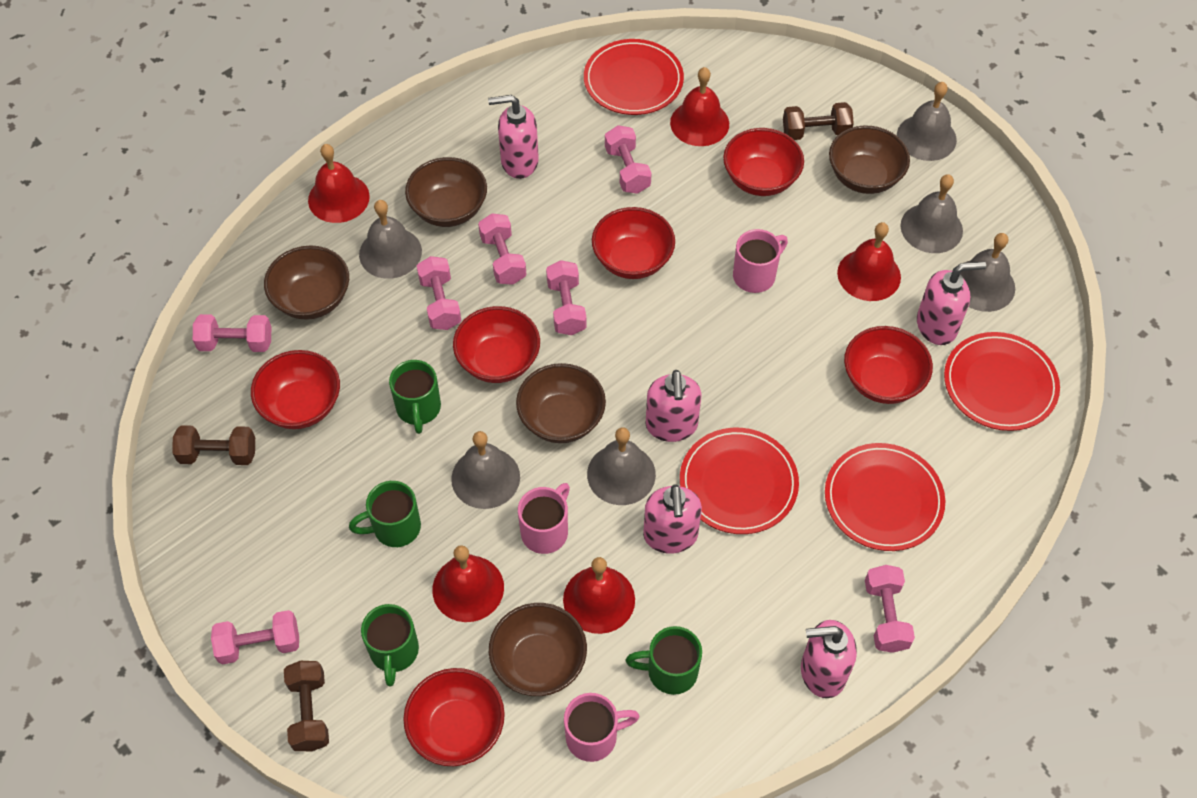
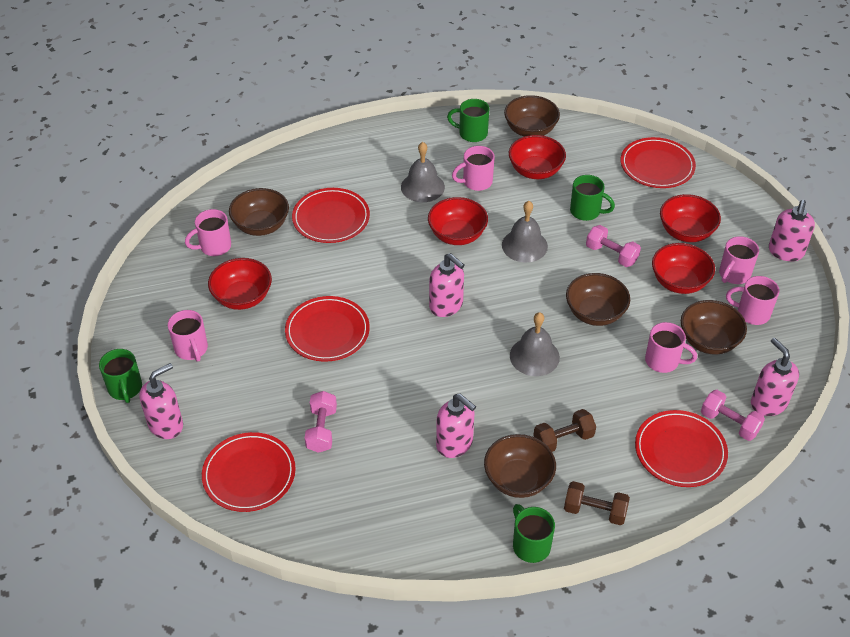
brown dumbbell: 3 -> 2
grey bell: 6 -> 3
pink dumbbell: 7 -> 3
pink mug: 3 -> 6
red bell: 5 -> 0
red bowl: 6 -> 5
red plate: 4 -> 5

